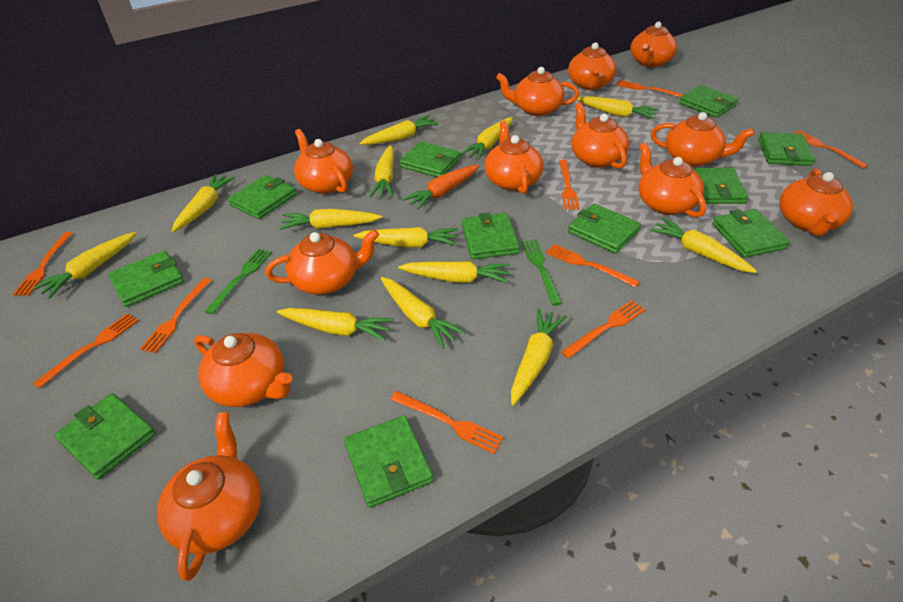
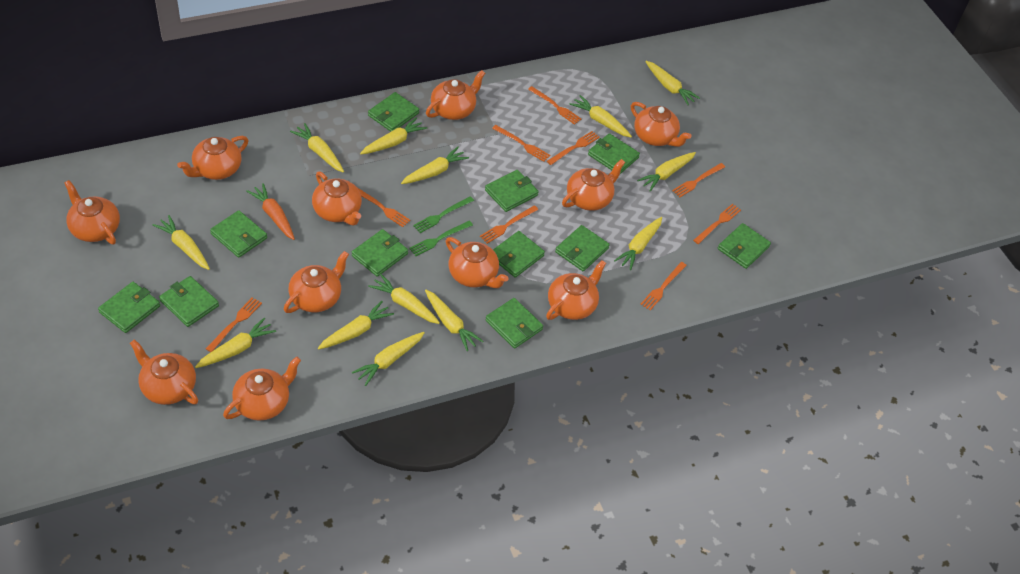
orange teapot: 12 -> 11

